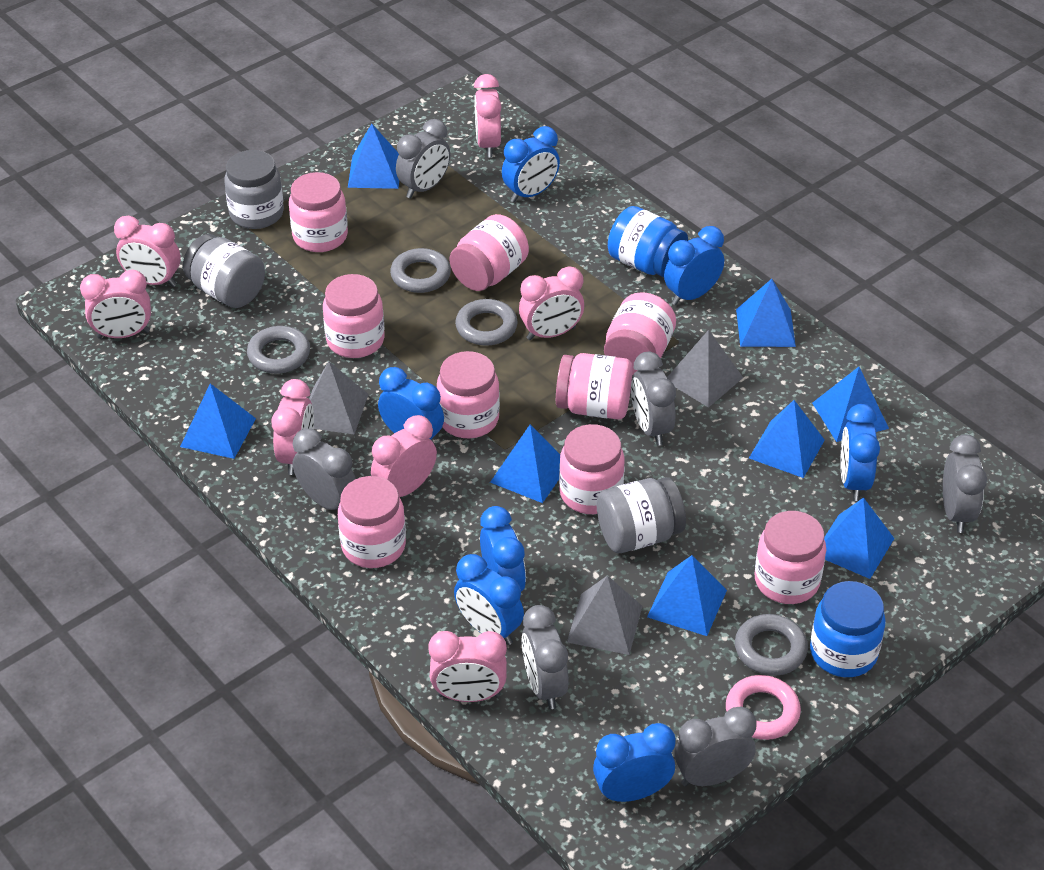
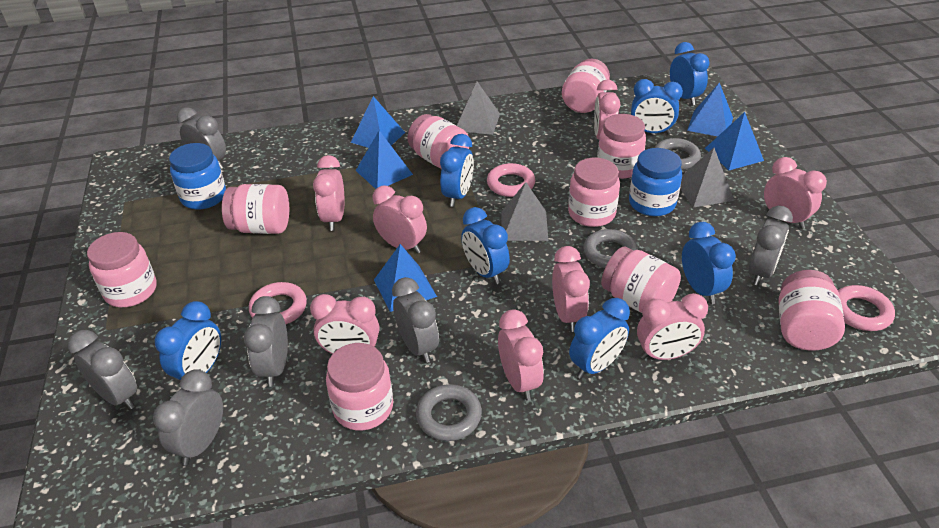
blue pyramid: 8 -> 5
grey jar: 3 -> 0
grey ring: 4 -> 3
pink clock: 7 -> 8
pink ring: 1 -> 3

